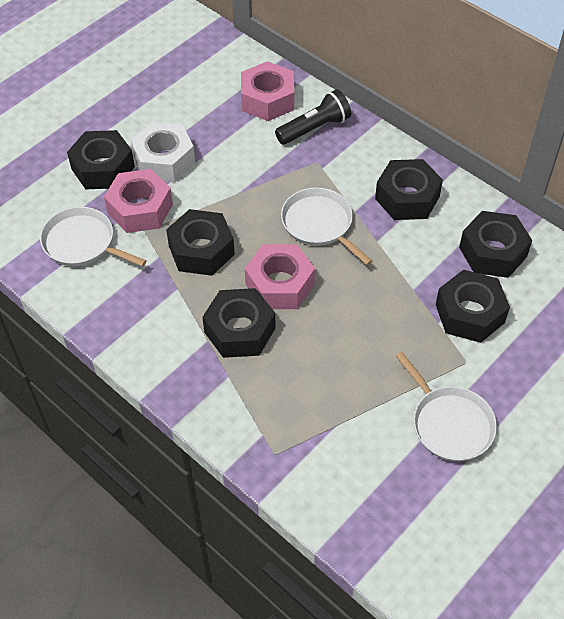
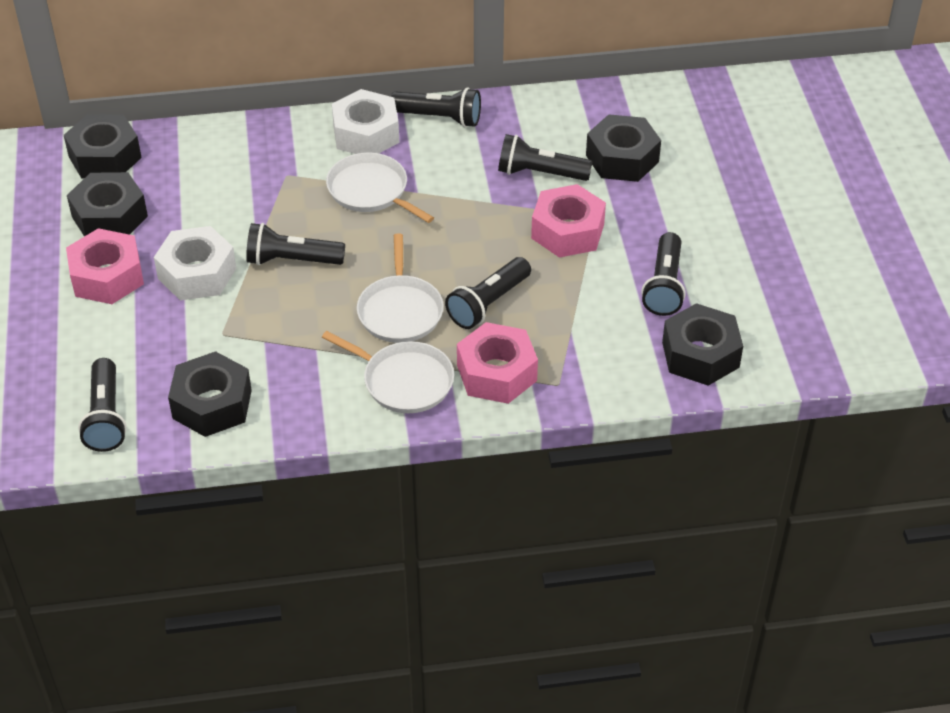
black flashlight: 1 -> 6
black nut: 6 -> 5
white nut: 1 -> 2

